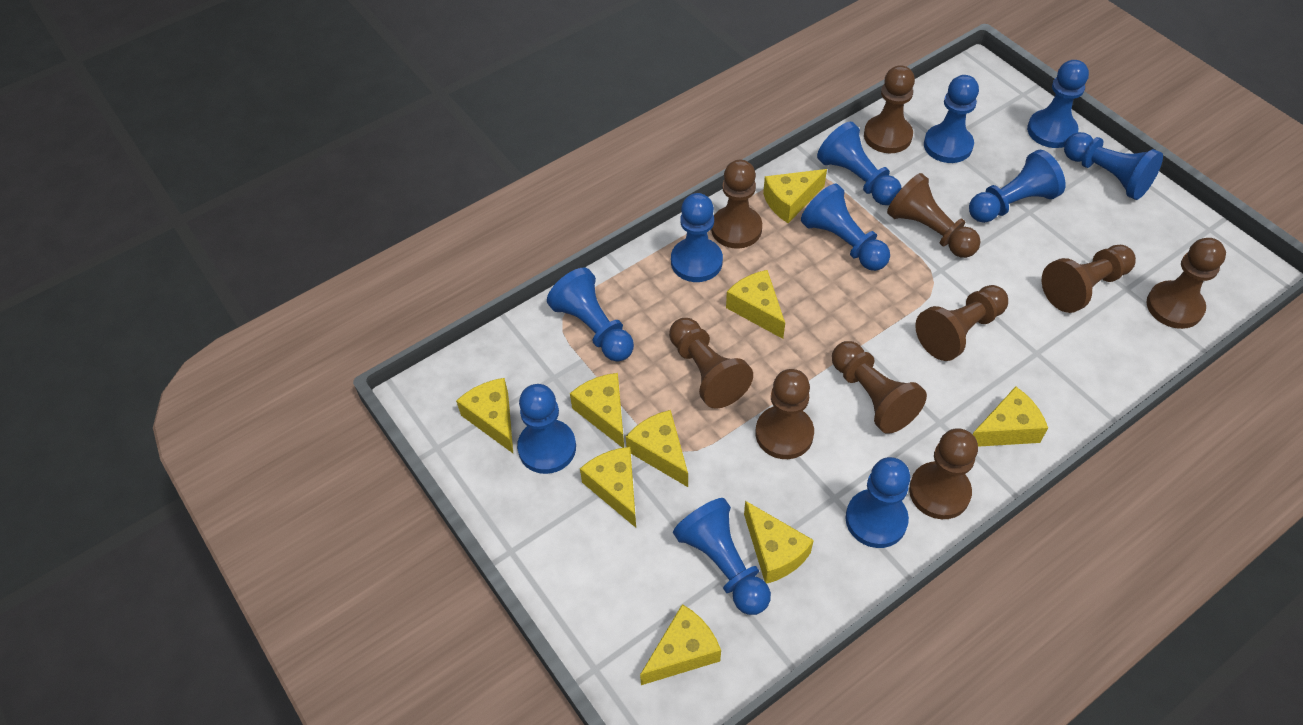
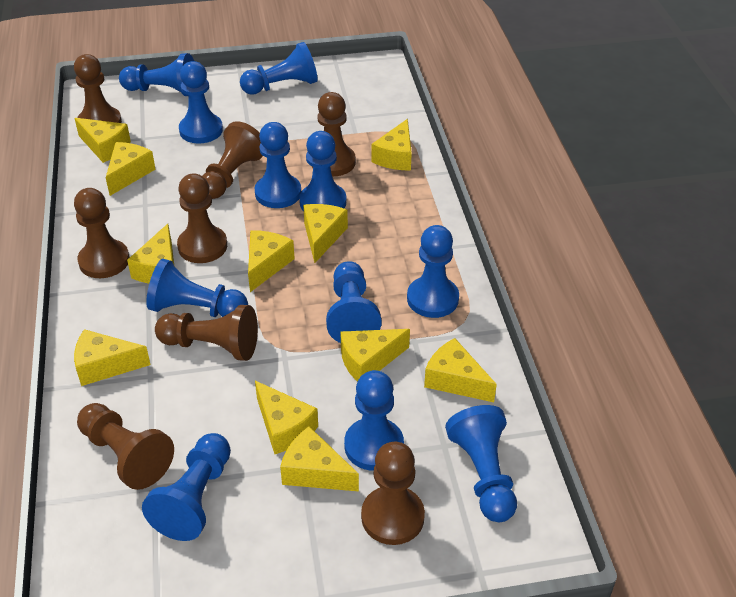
brown pawn: 10 -> 8
yellow cheese: 9 -> 11

